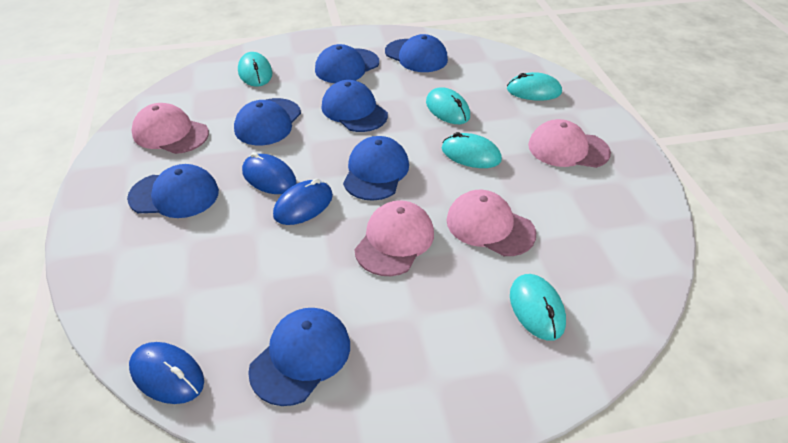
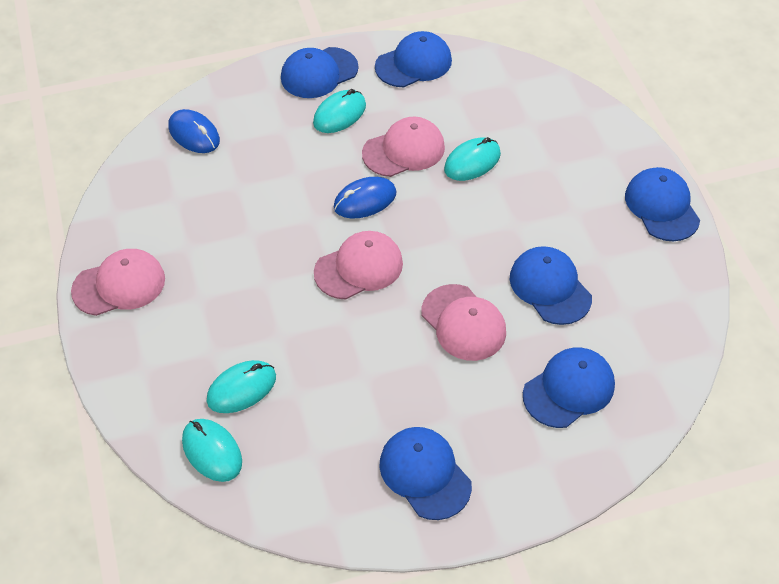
blue cap: 7 -> 6
blue mouse: 3 -> 2
turquoise mouse: 5 -> 4

